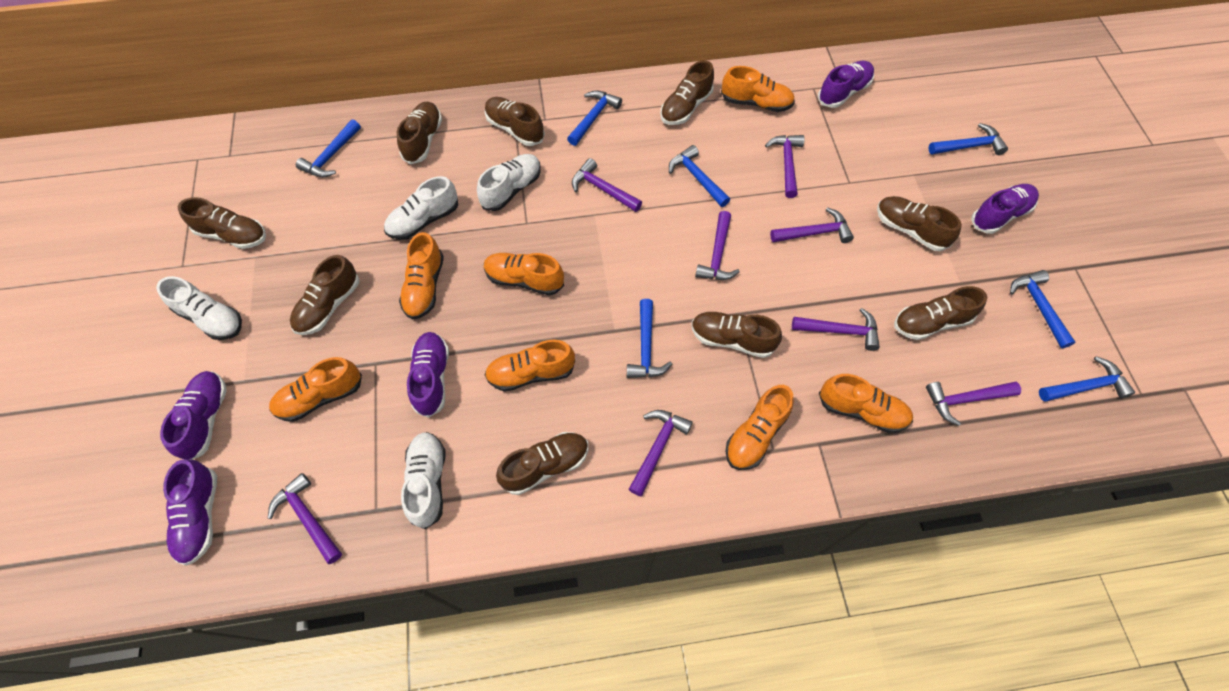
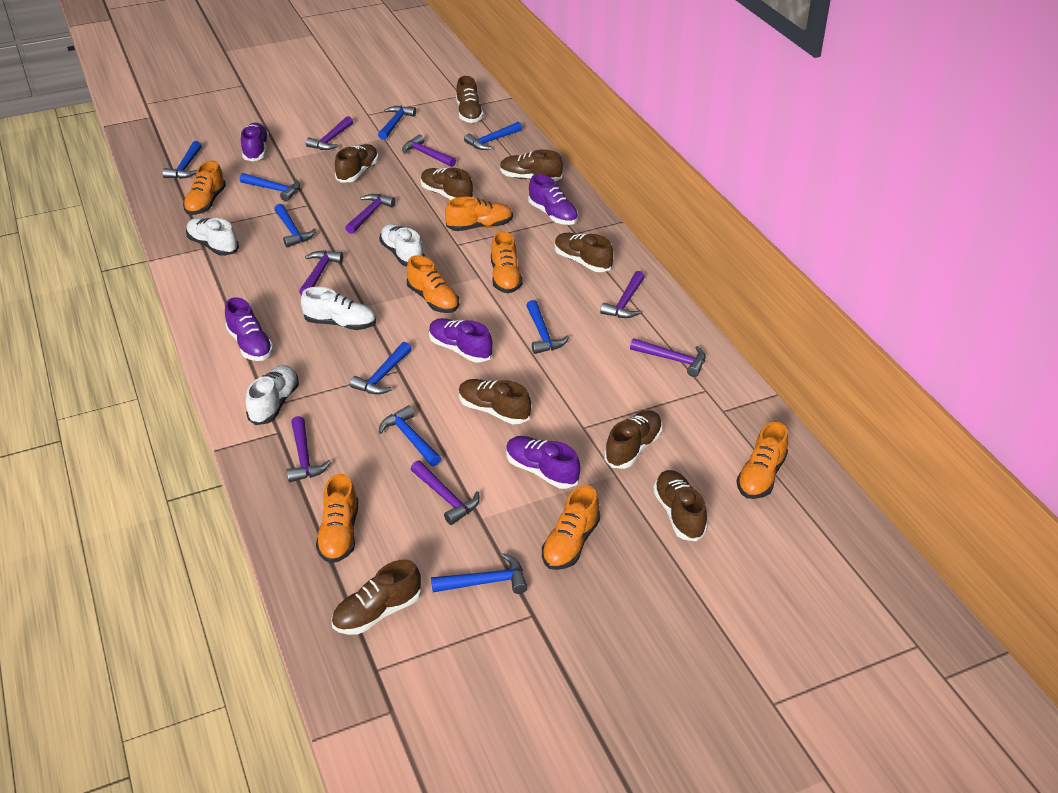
blue hammer: 7 -> 9

